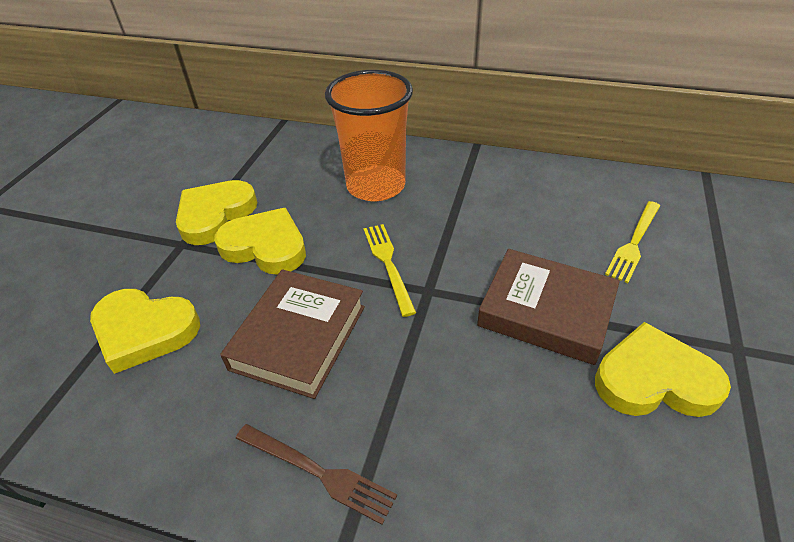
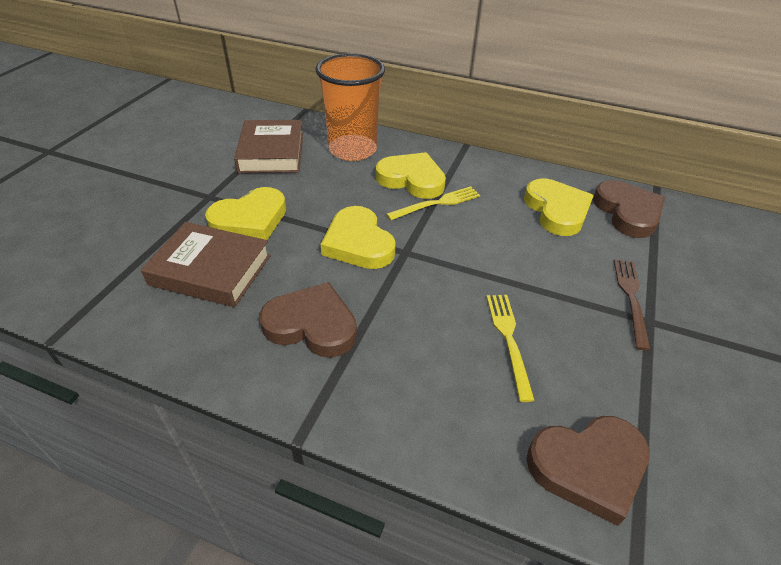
brown heart: 0 -> 3

